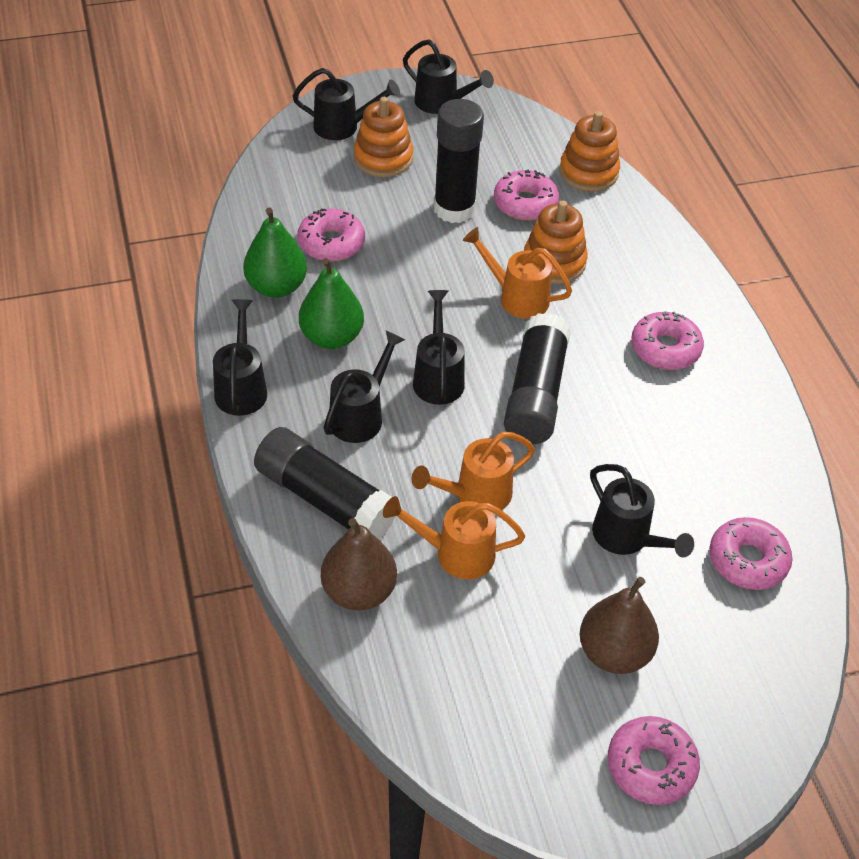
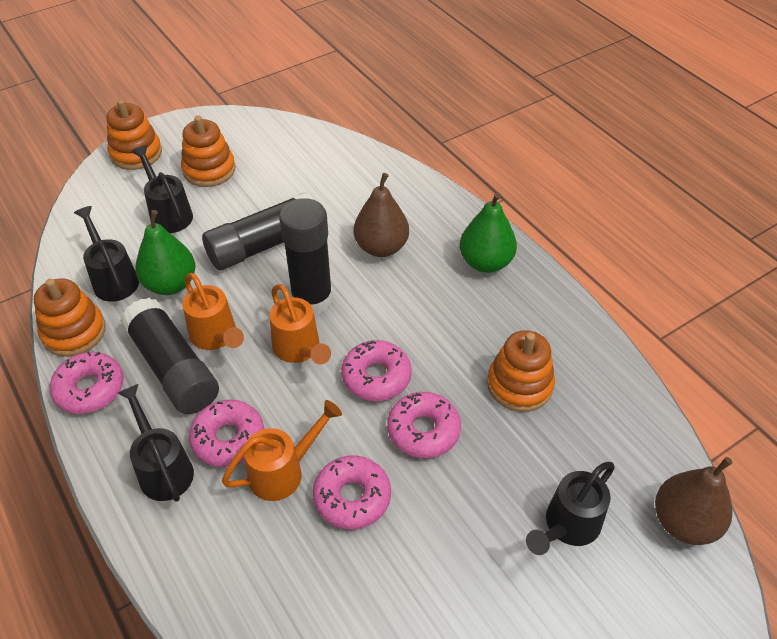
black watering can: 6 -> 4
orange stacking toy: 3 -> 4

